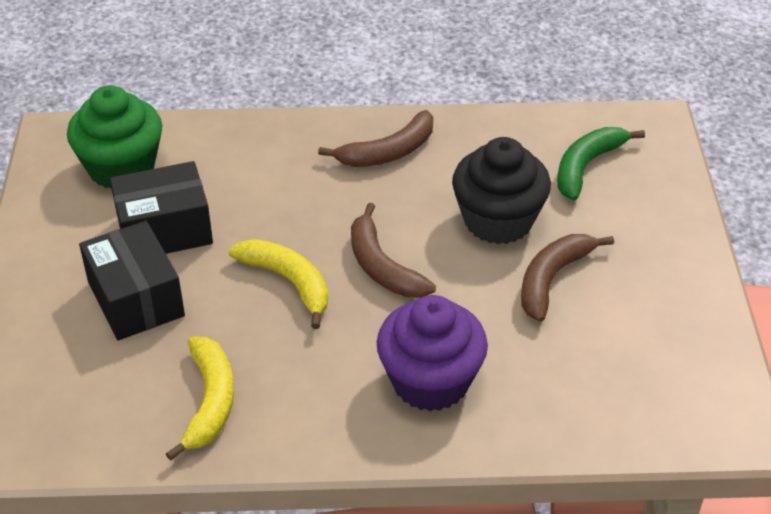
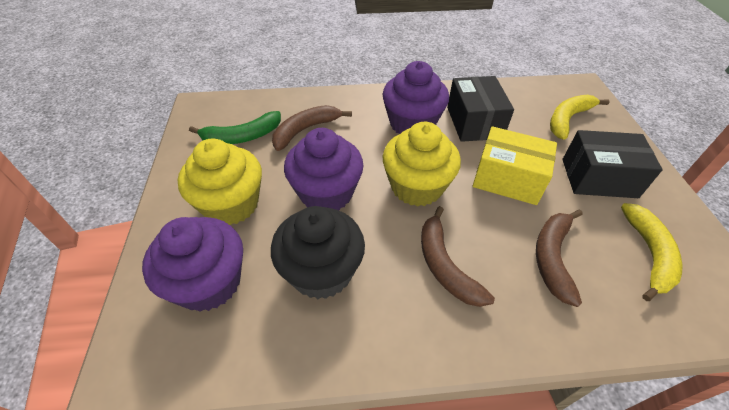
green cupcake: 1 -> 0
purple cupcake: 1 -> 3
yellow box: 0 -> 1
yellow cupcake: 0 -> 2

